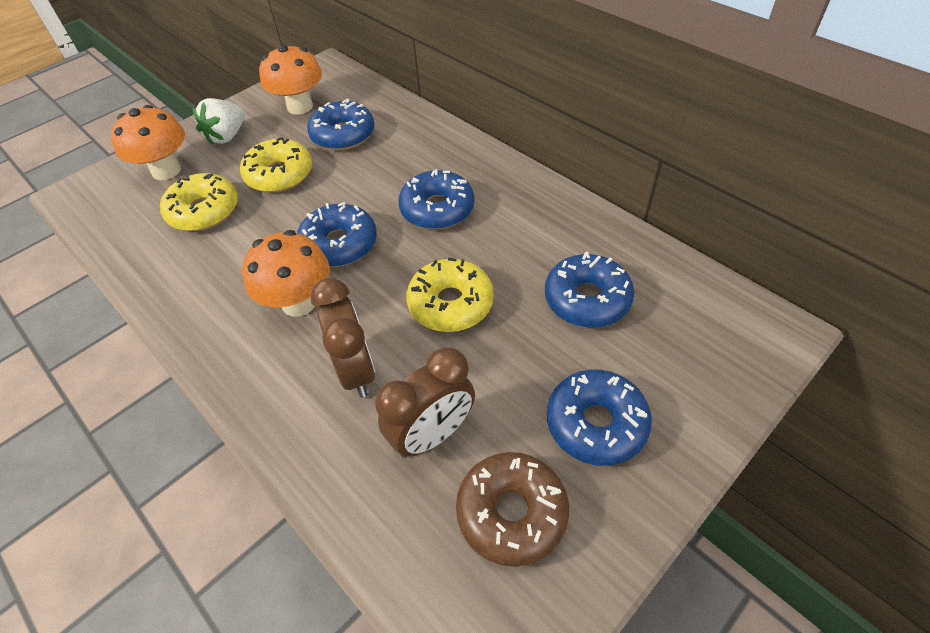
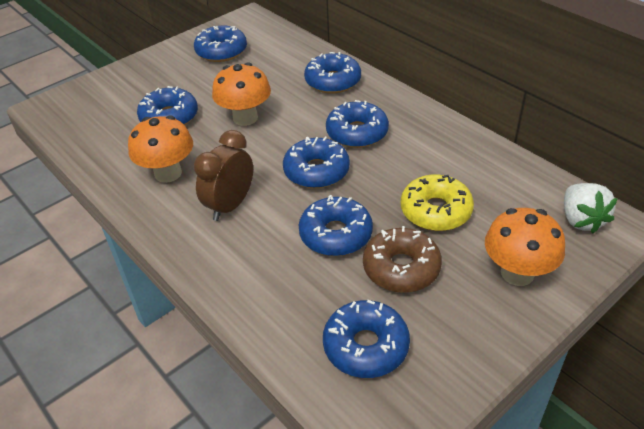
blue donut: 5 -> 7
brown clock: 2 -> 1
yellow donut: 3 -> 1

